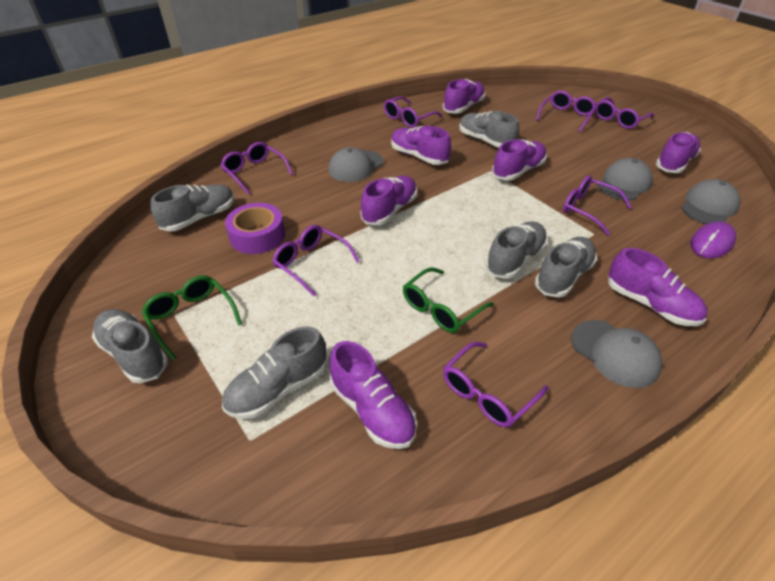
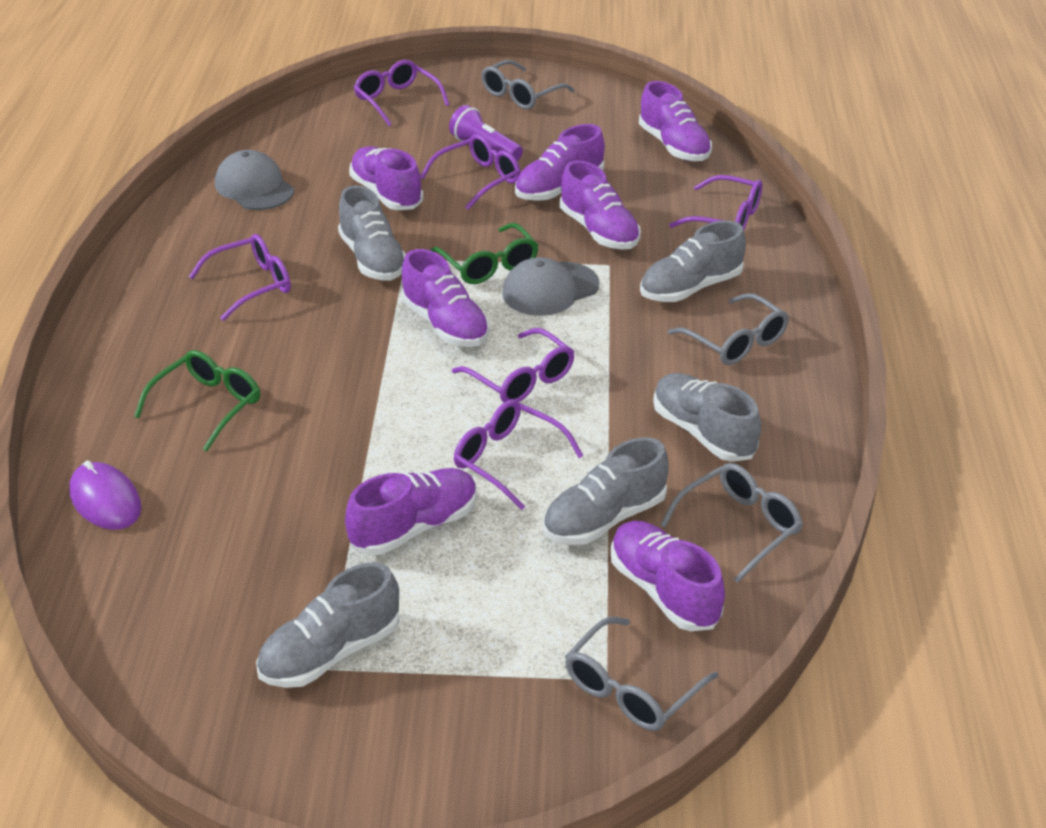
grey cap: 4 -> 2
grey glasses: 0 -> 4
grey shoe: 6 -> 5
purple flashlight: 0 -> 1
purple glasses: 7 -> 6
purple tape: 1 -> 0

